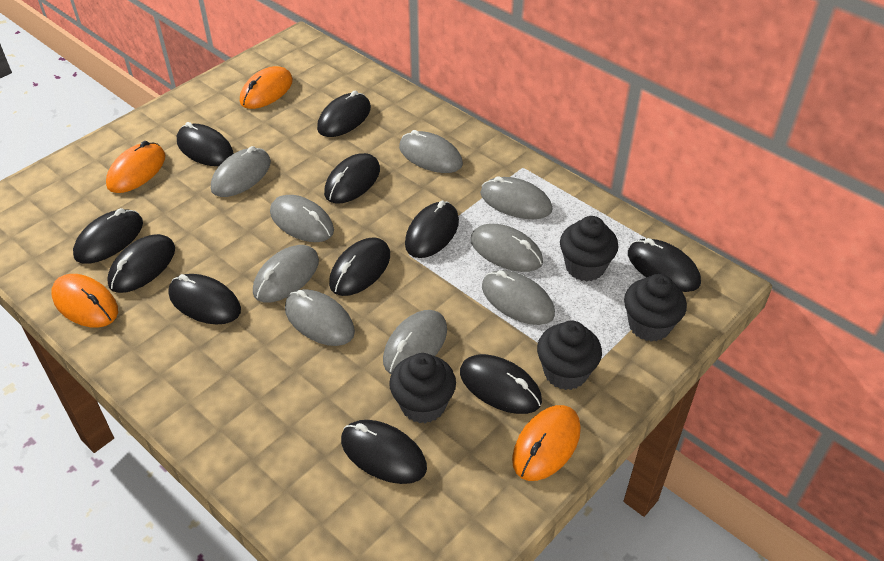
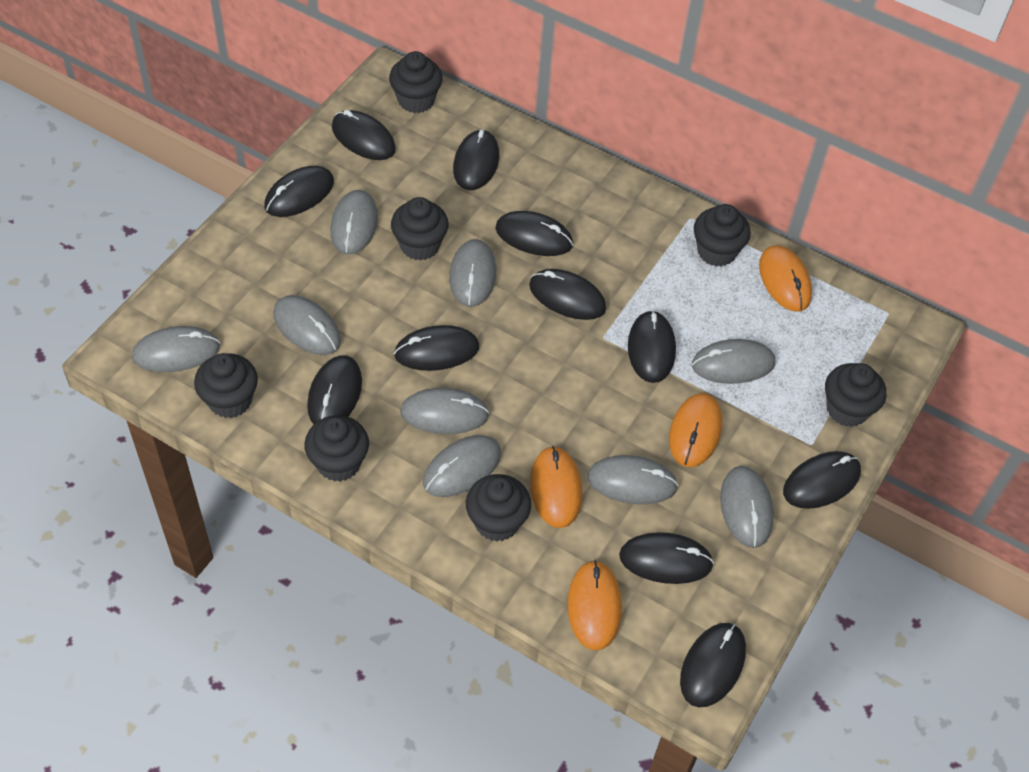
black cupcake: 4 -> 7

